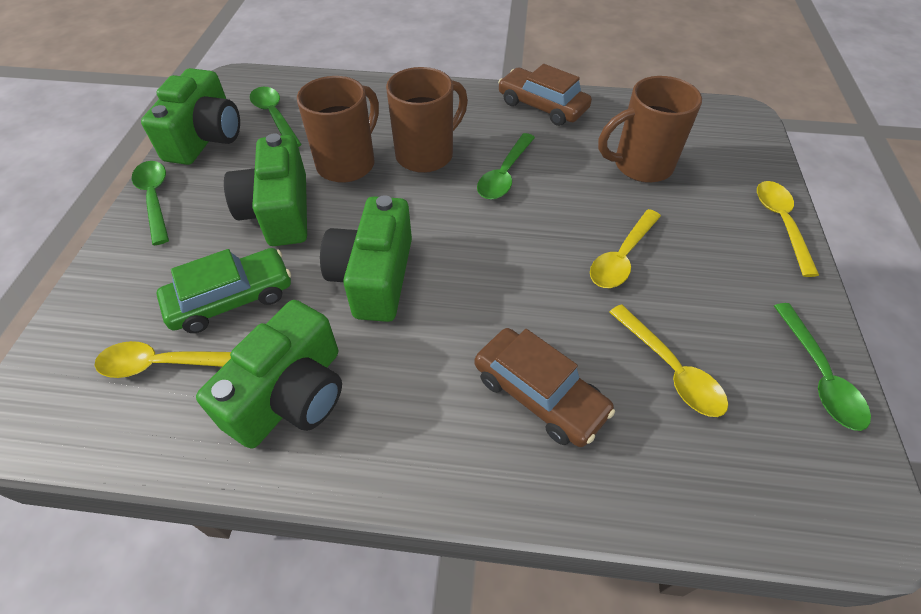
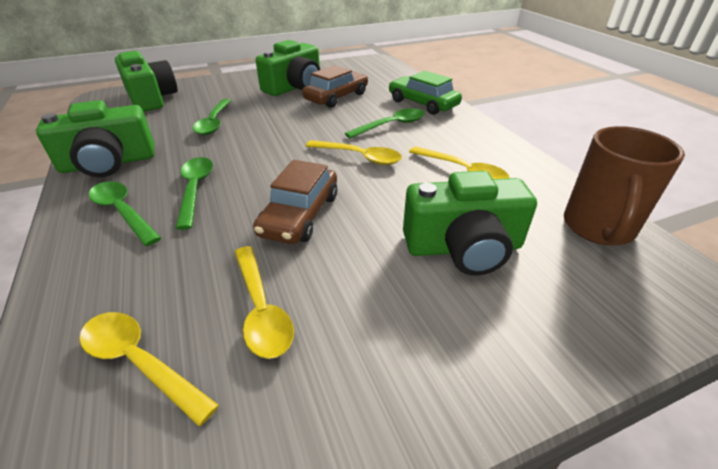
brown mug: 3 -> 1

